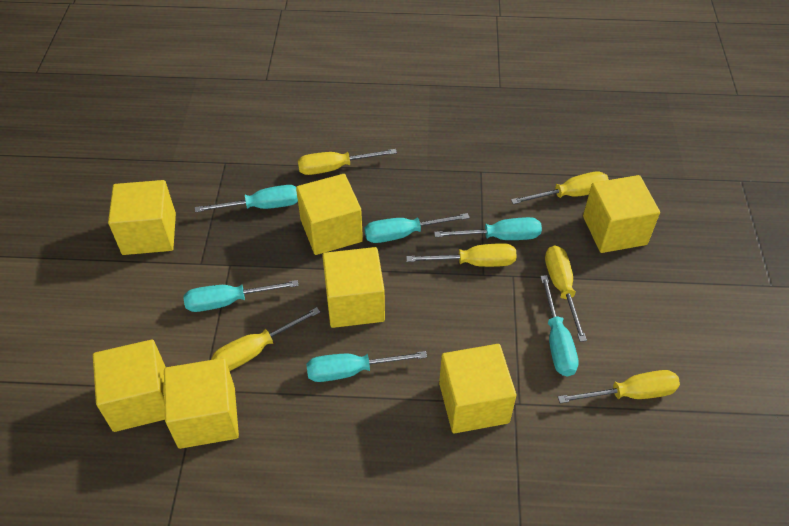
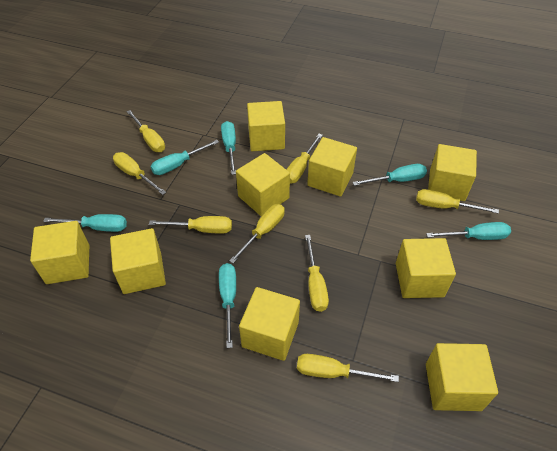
yellow cube: 7 -> 9
yellow screwdriver: 6 -> 8

